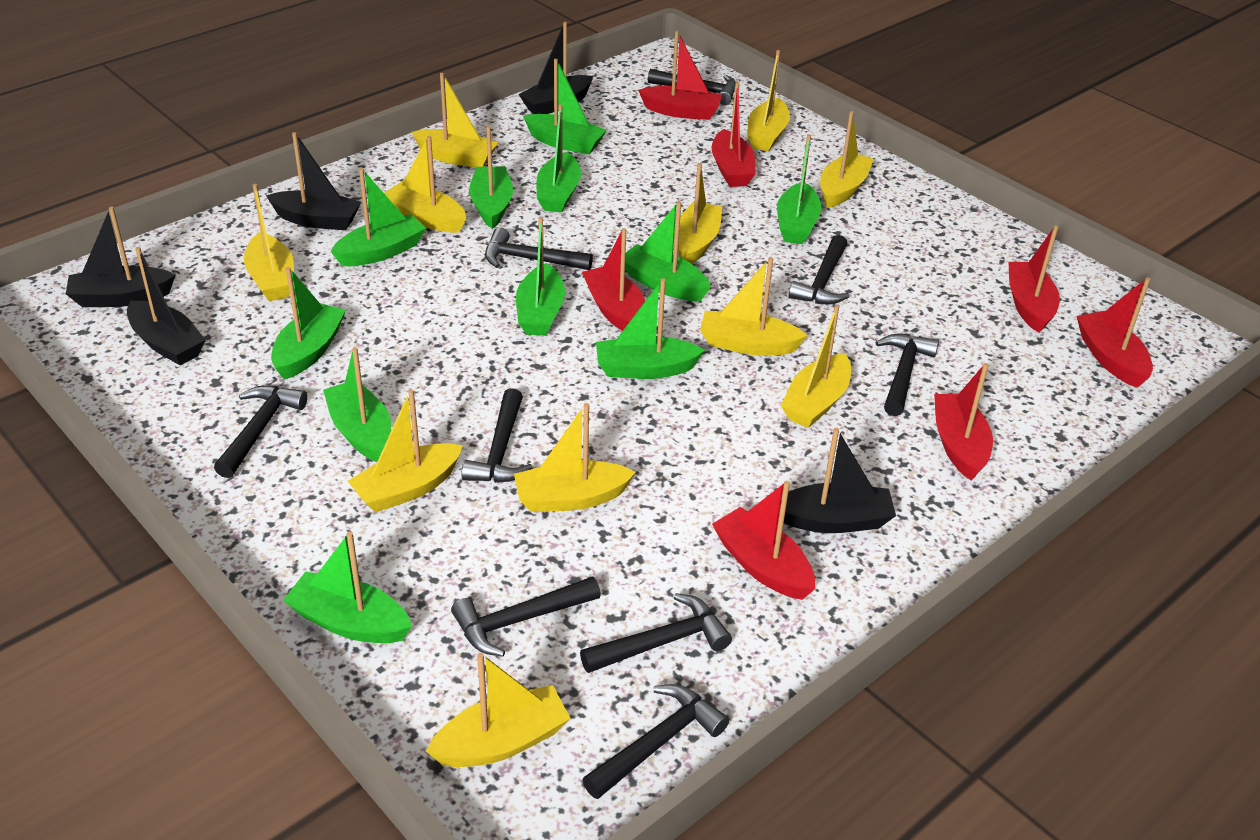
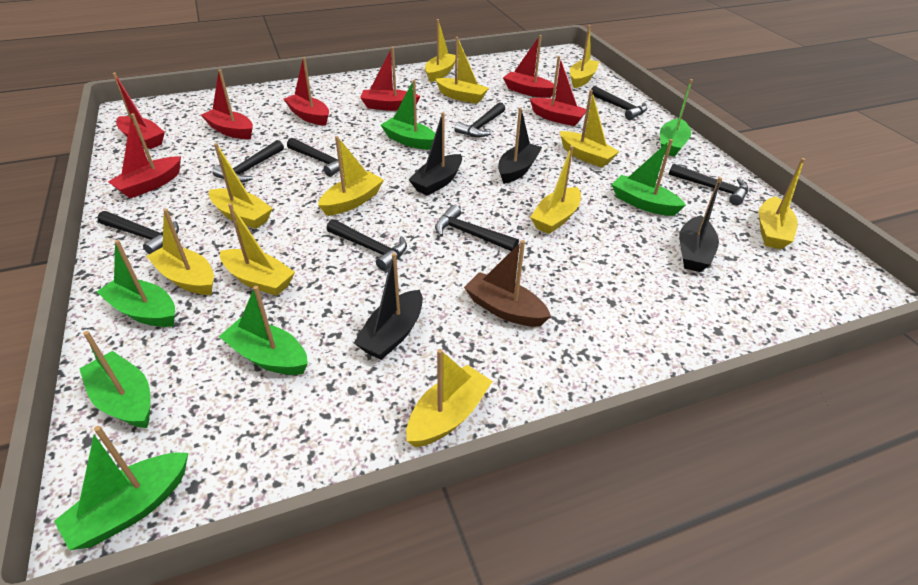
black boat: 5 -> 4
black hammer: 9 -> 8
brown boat: 0 -> 1
green boat: 11 -> 7

